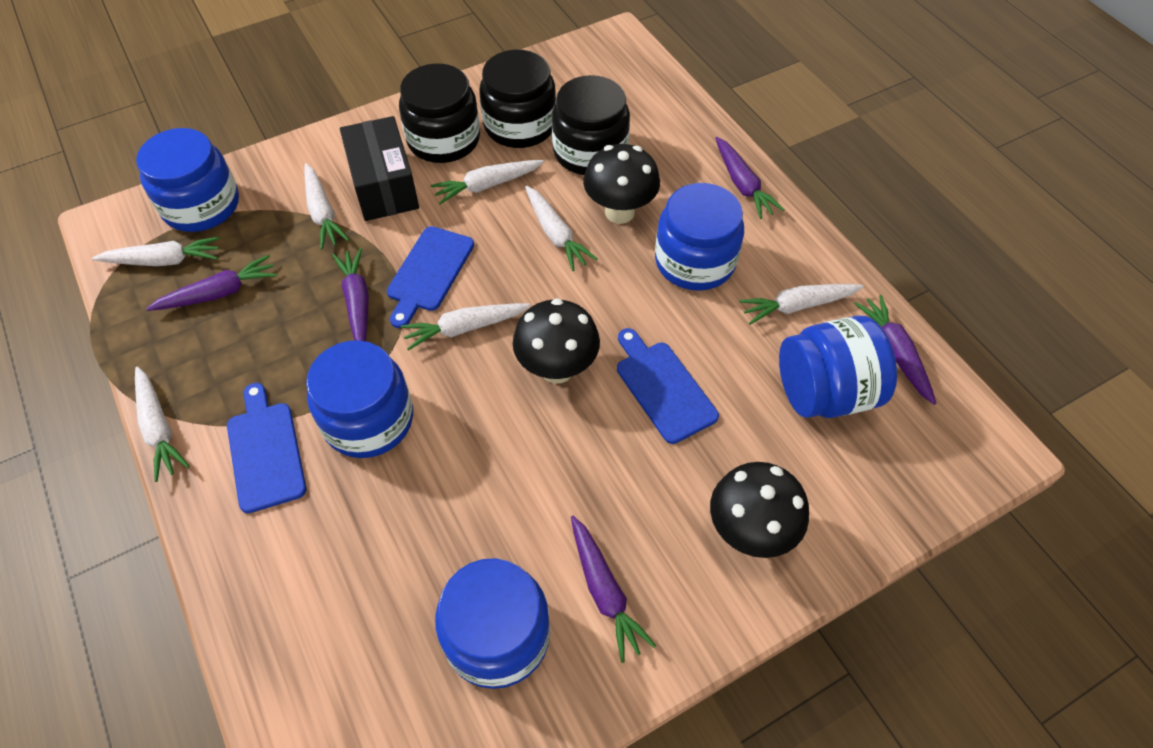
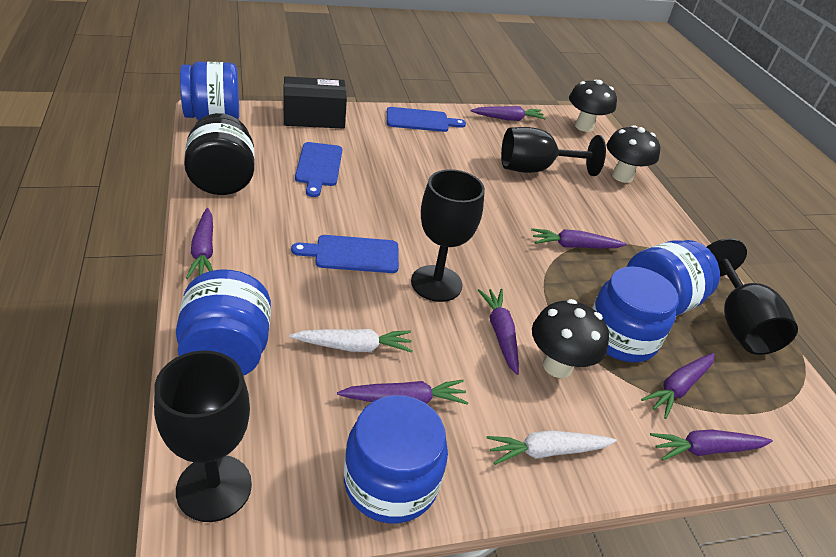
black goblet: 0 -> 4
black jar: 3 -> 1
purple carrot: 5 -> 7
white carrot: 7 -> 2

